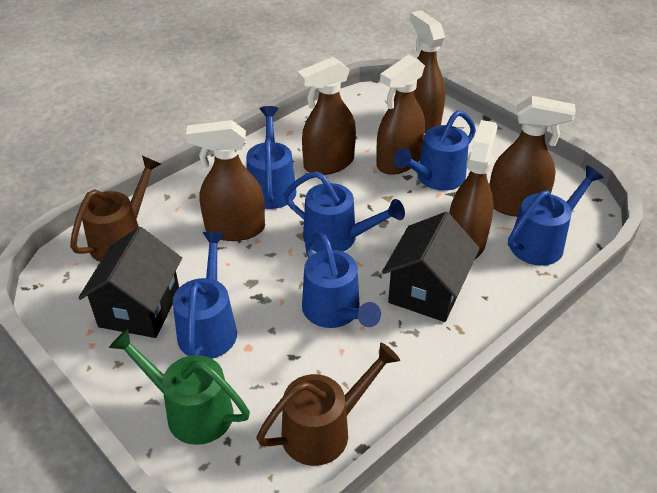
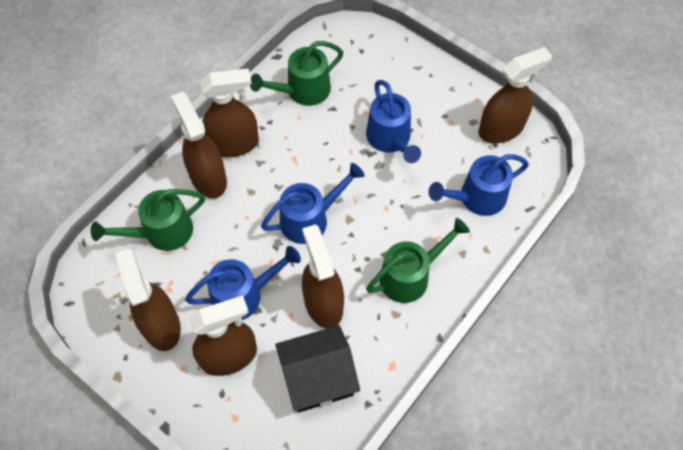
black house: 2 -> 1
blue watering can: 6 -> 4
brown watering can: 2 -> 0
green watering can: 1 -> 3

